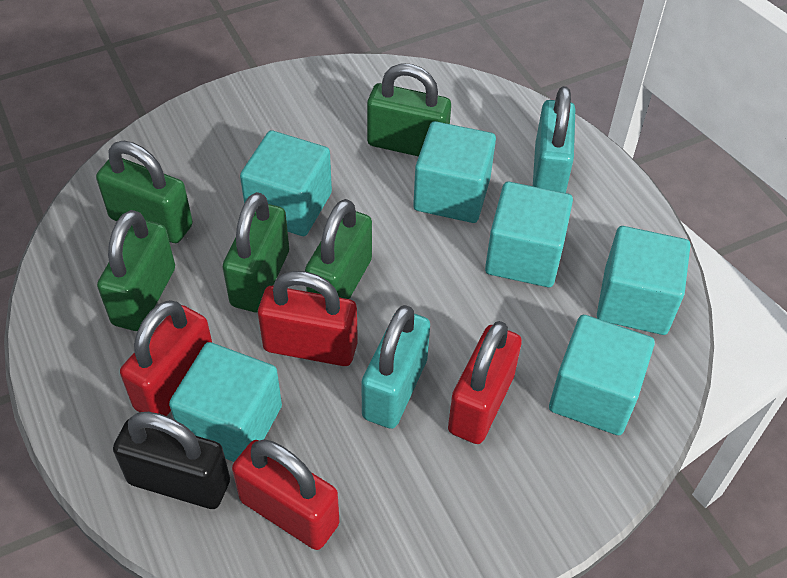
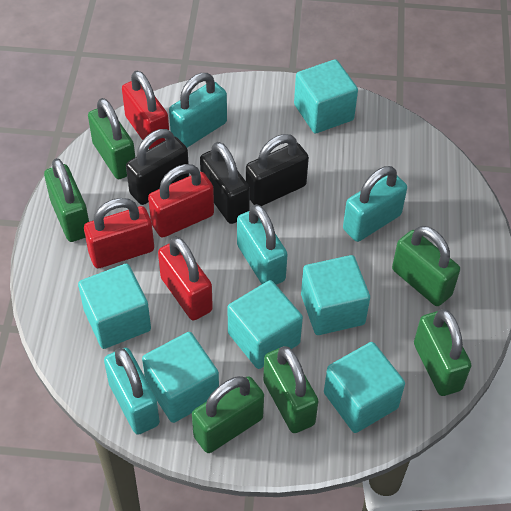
black padlock: 1 -> 3
green padlock: 5 -> 6
turquoise padlock: 2 -> 4

